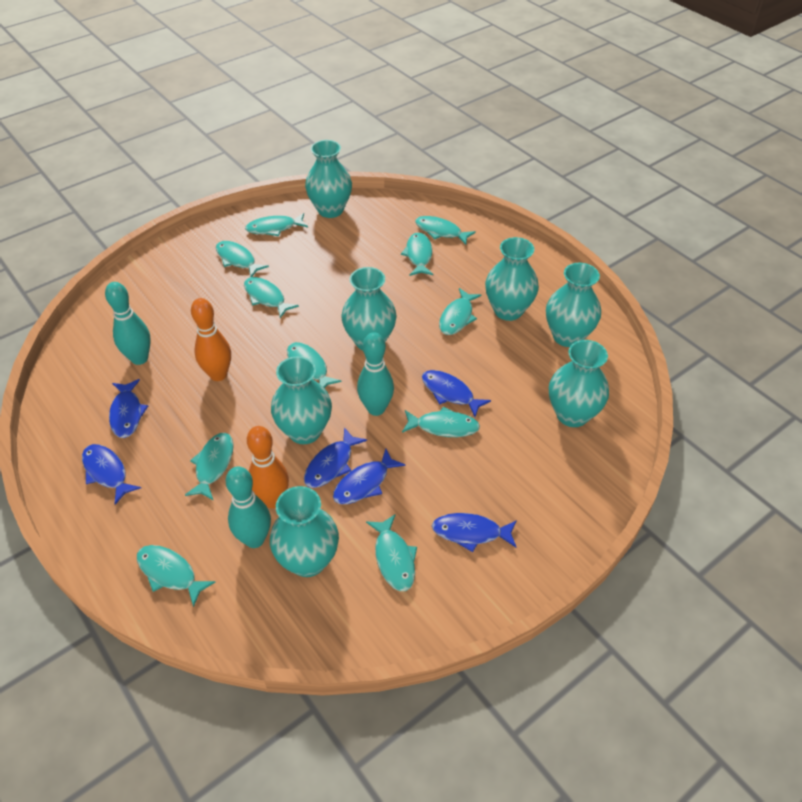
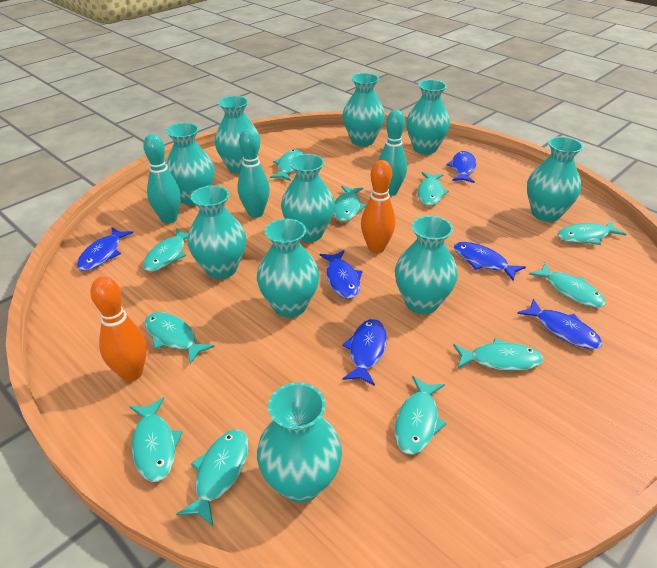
turquoise vase: 7 -> 10

